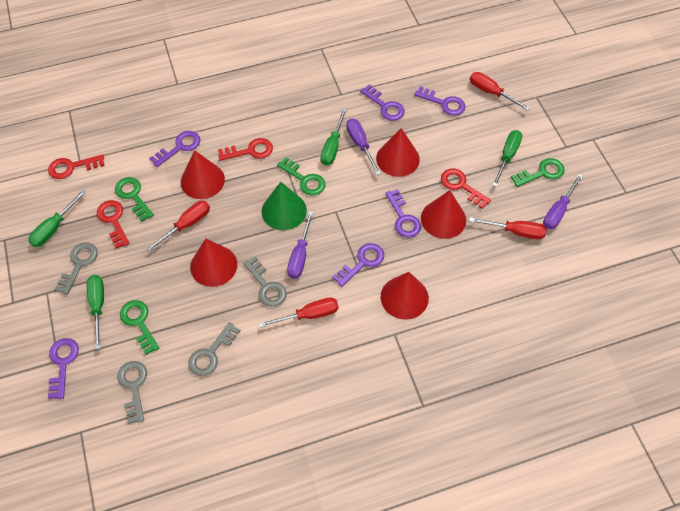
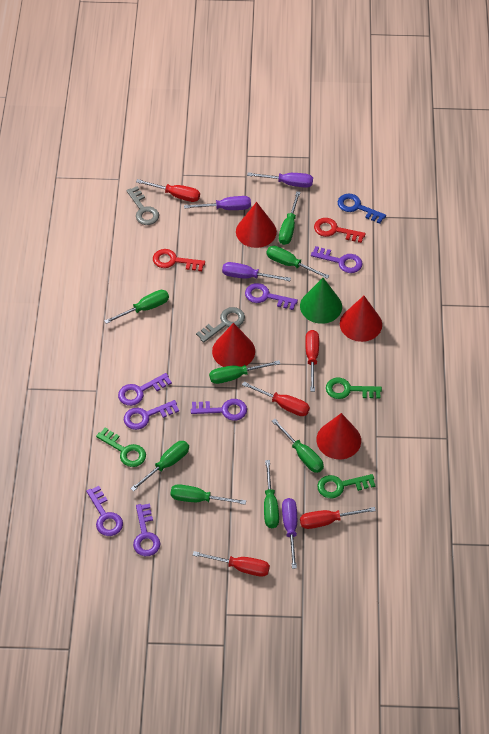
blue key: 0 -> 1
green key: 4 -> 3
green screwdriver: 4 -> 8
grey key: 4 -> 2
purple key: 6 -> 7
purple screwdriver: 3 -> 4
red cone: 5 -> 4
red key: 4 -> 2
red screwdriver: 4 -> 5

